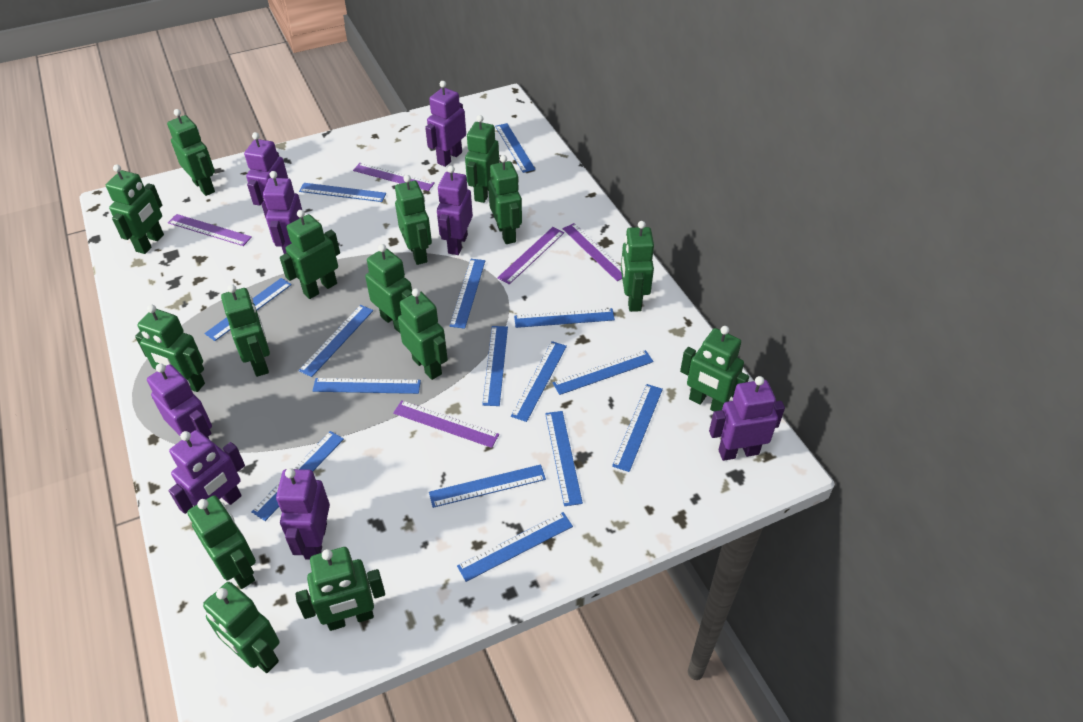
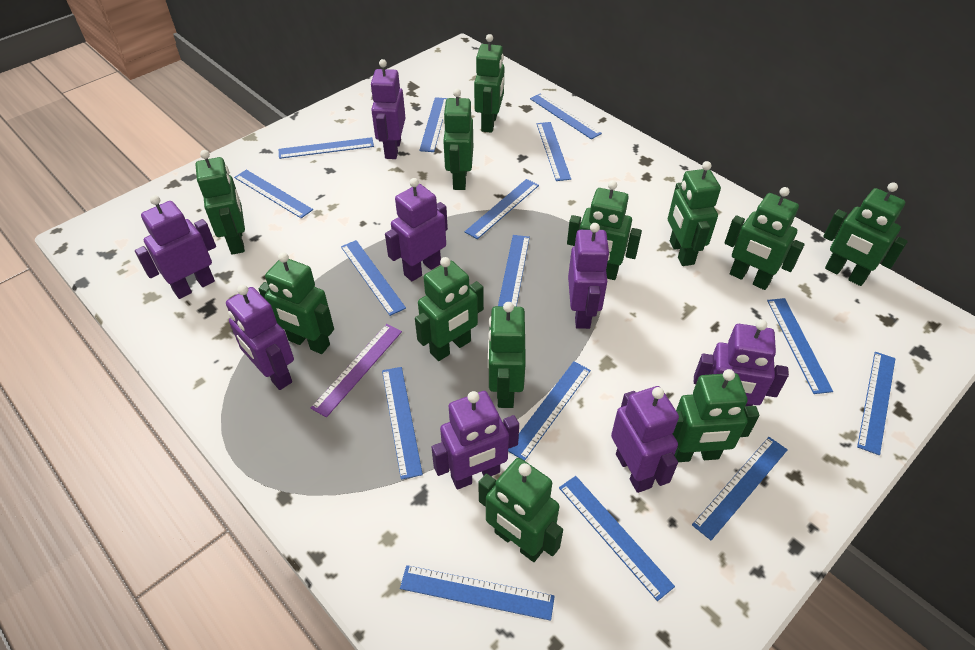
green robot: 15 -> 12
purple ruler: 5 -> 1

